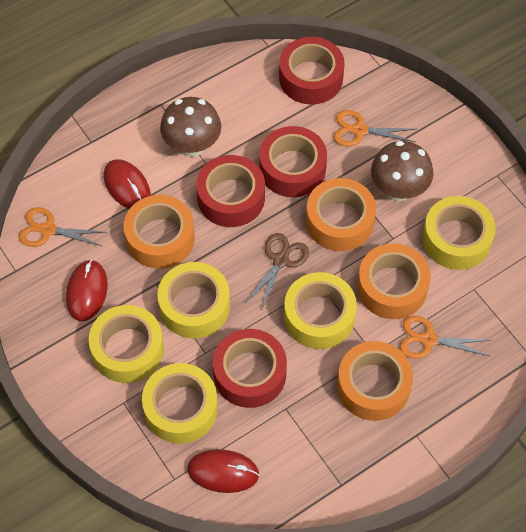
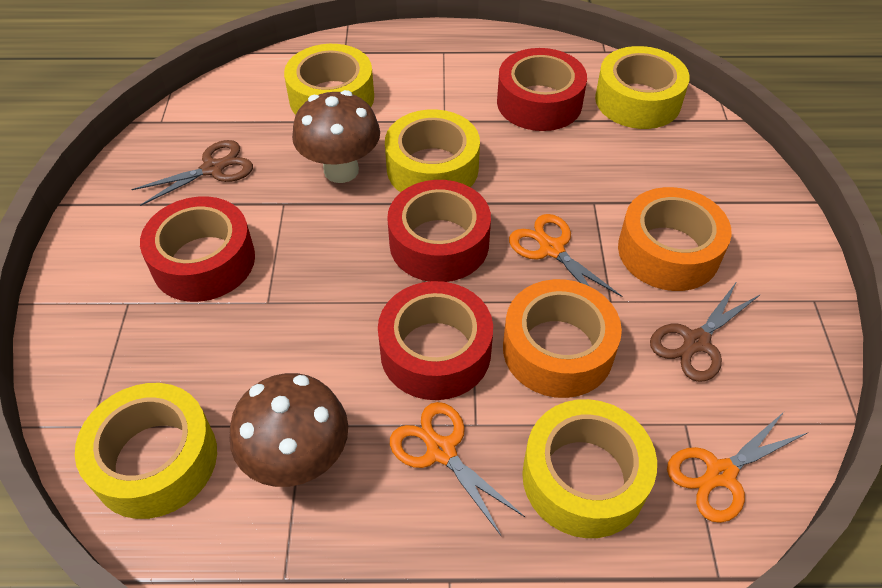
brown scissors: 1 -> 2
orange tape: 4 -> 2
red mouse: 3 -> 0

